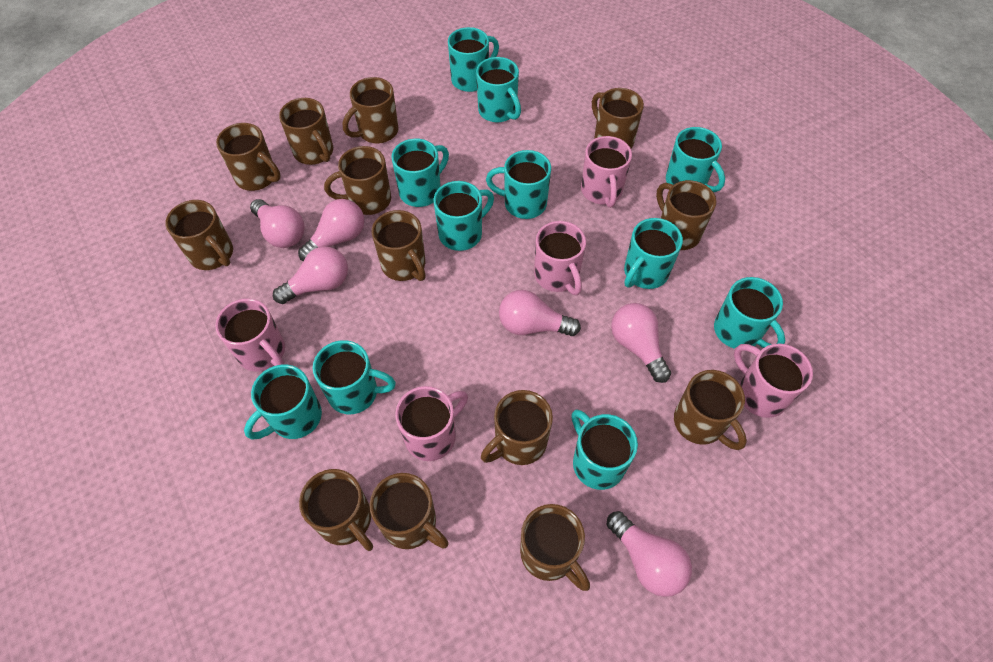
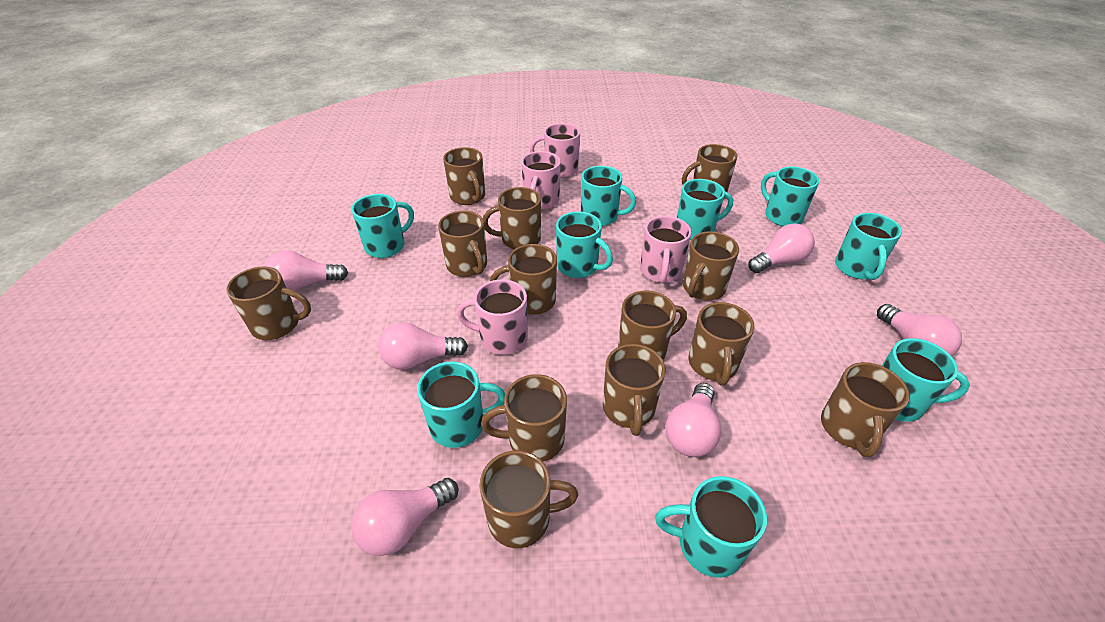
pink mug: 5 -> 4
turquoise mug: 11 -> 9

